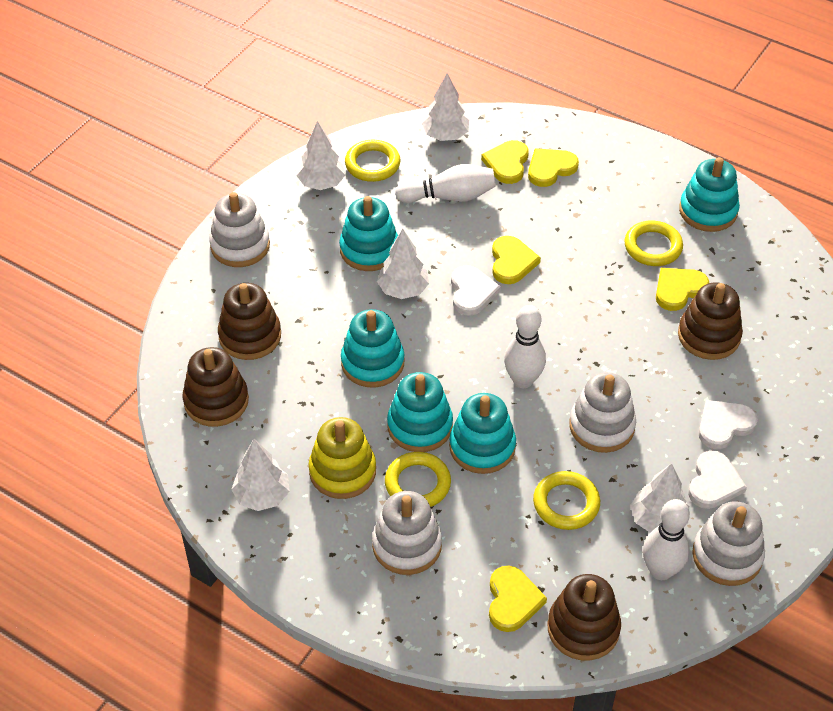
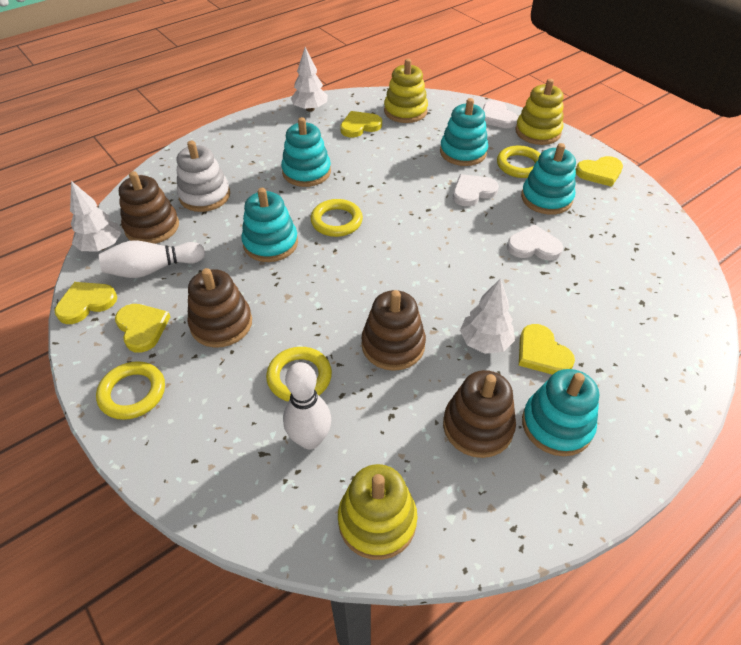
white bowling pin: 3 -> 2
white stacking toy: 4 -> 1
white tree: 5 -> 3
yellow stacking toy: 1 -> 3

